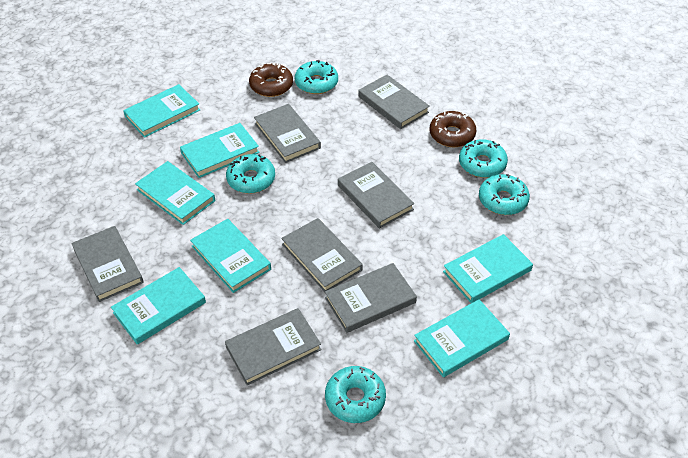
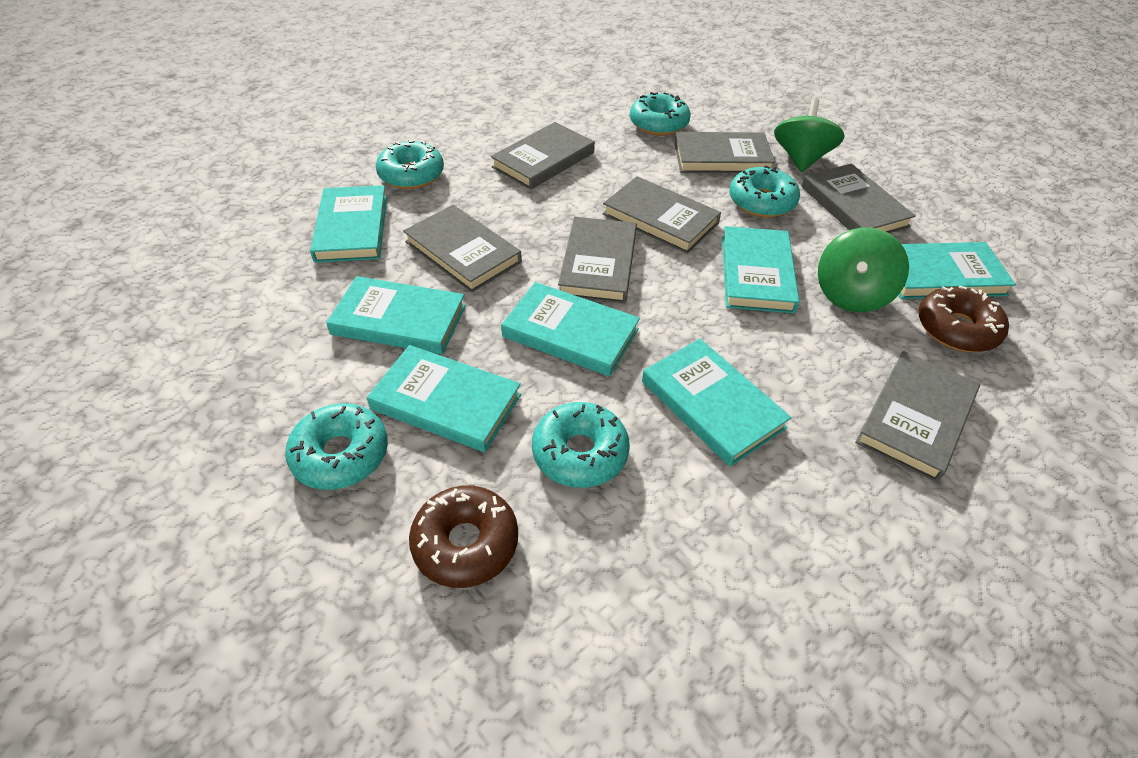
green spinning top: 0 -> 2

